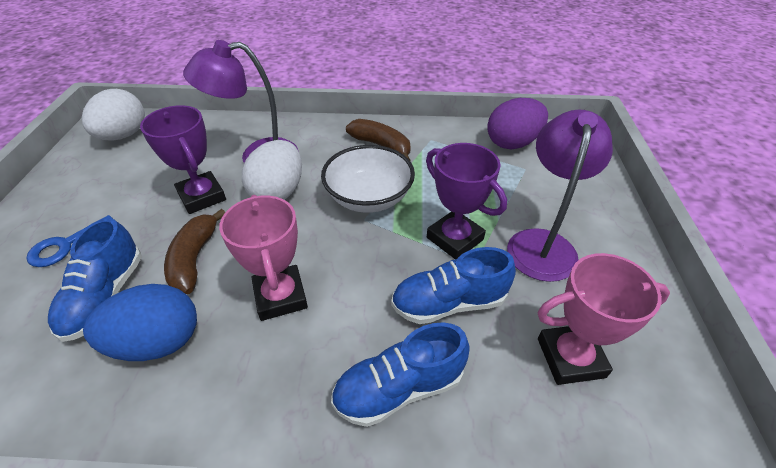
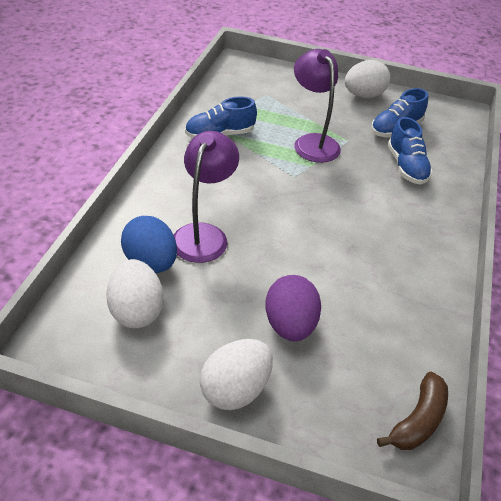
blue key: 1 -> 0
brown banana: 2 -> 1
pink trophy: 2 -> 0
purple trophy: 2 -> 0
white bowl: 1 -> 0
white egg: 2 -> 3

